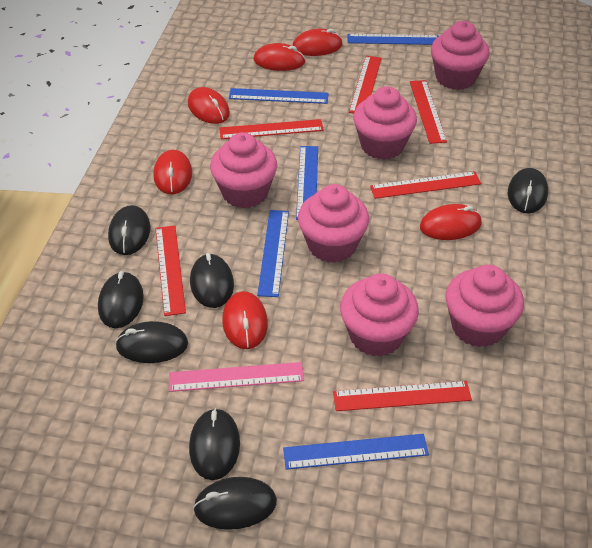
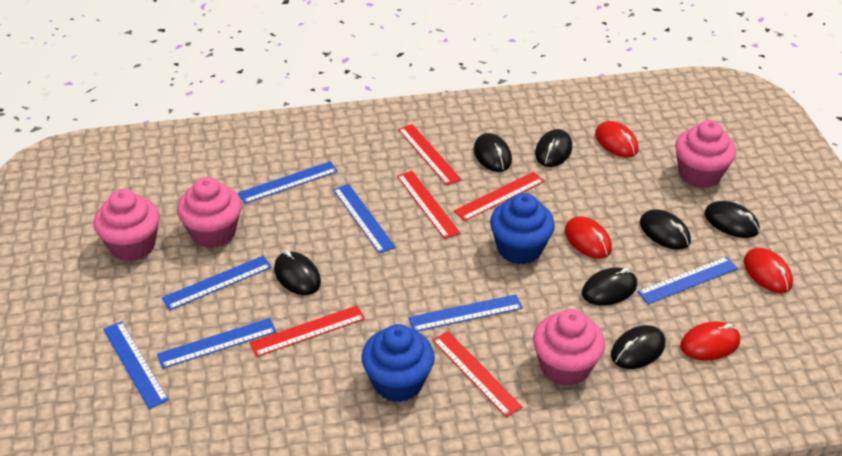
blue cupcake: 0 -> 2
blue ruler: 5 -> 7
pink cupcake: 6 -> 4
pink ruler: 1 -> 0
red mouse: 6 -> 4
red ruler: 6 -> 5

